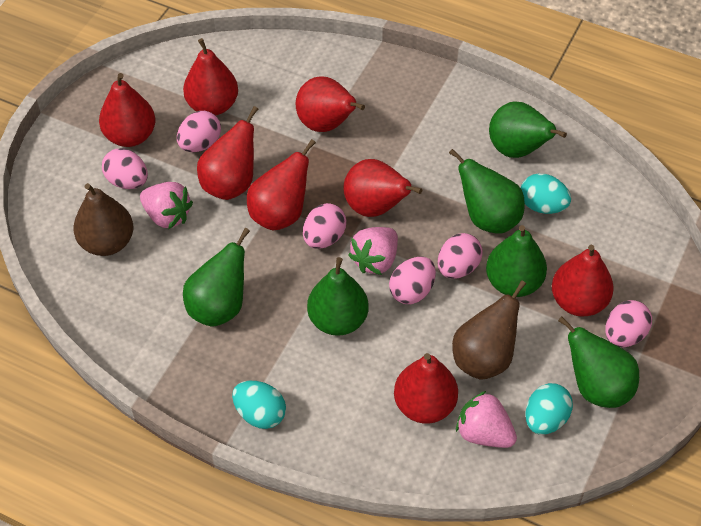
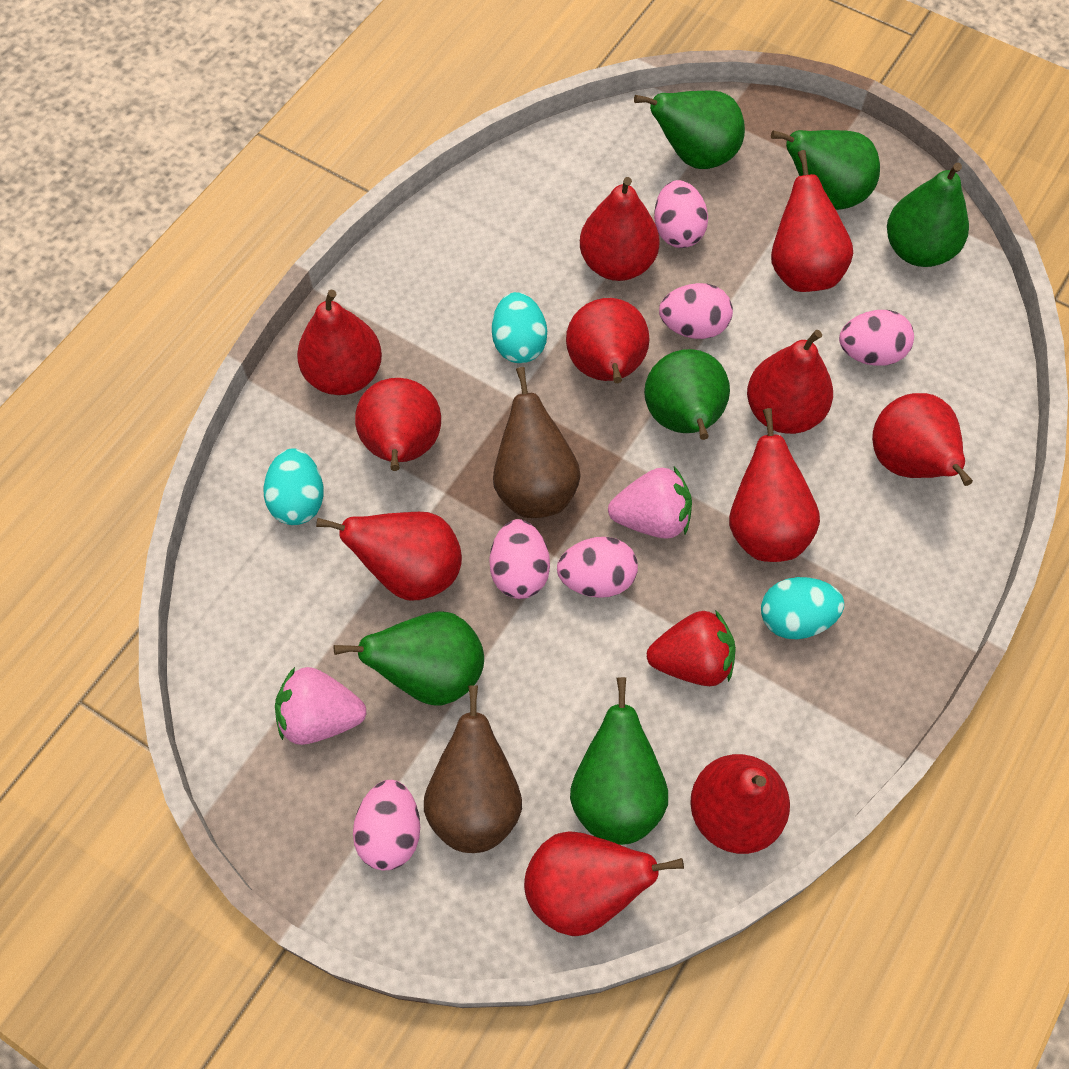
pink strawberry: 3 -> 2
red pear: 8 -> 11
red strawberry: 0 -> 1

